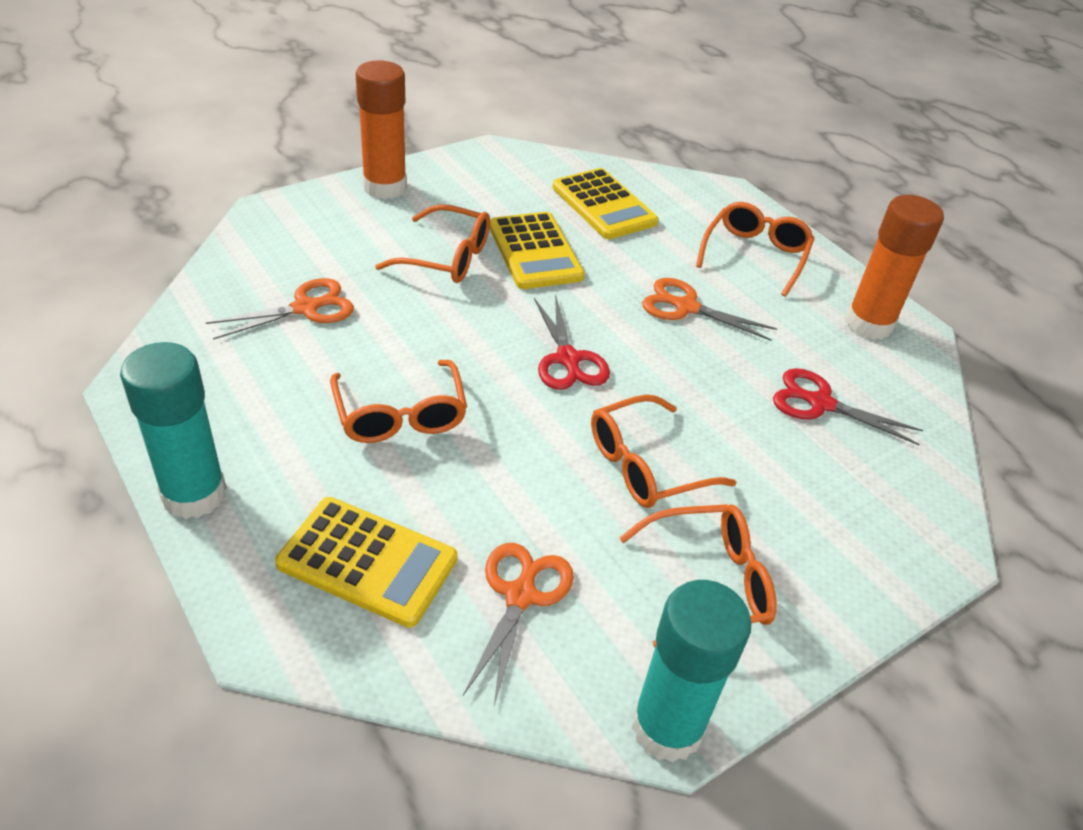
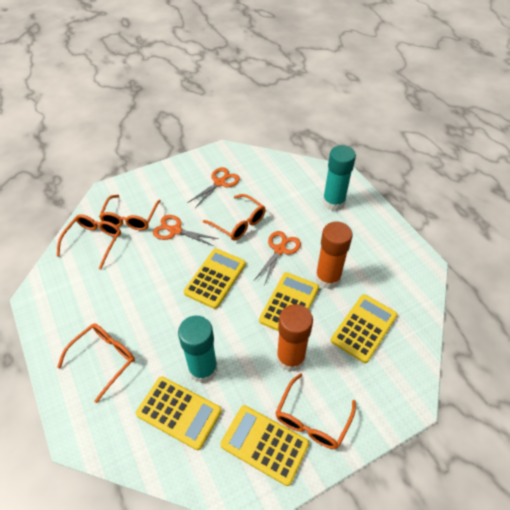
red scissors: 2 -> 0
yellow calculator: 3 -> 5

